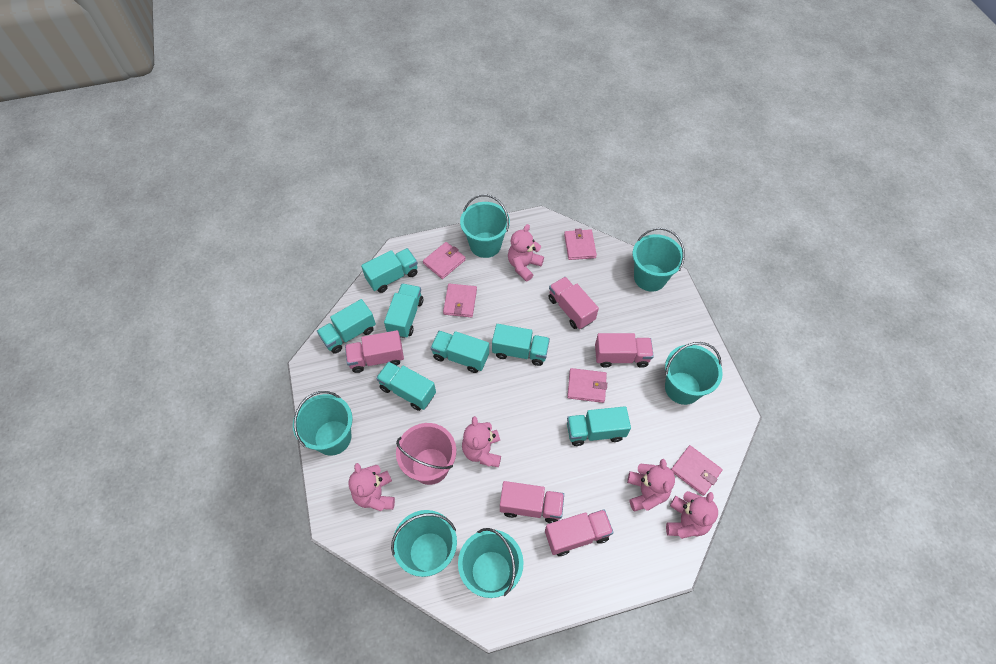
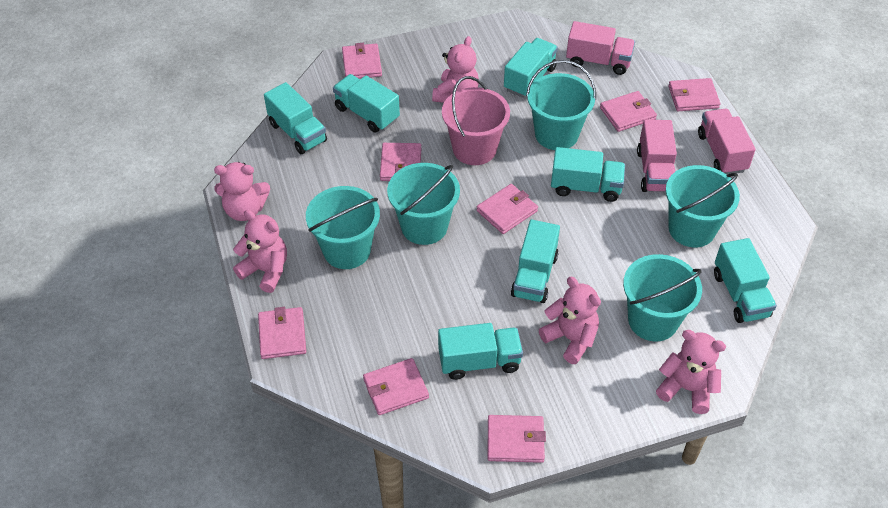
pink truck: 5 -> 3
pink wallet: 5 -> 8
turquoise bucket: 6 -> 5

